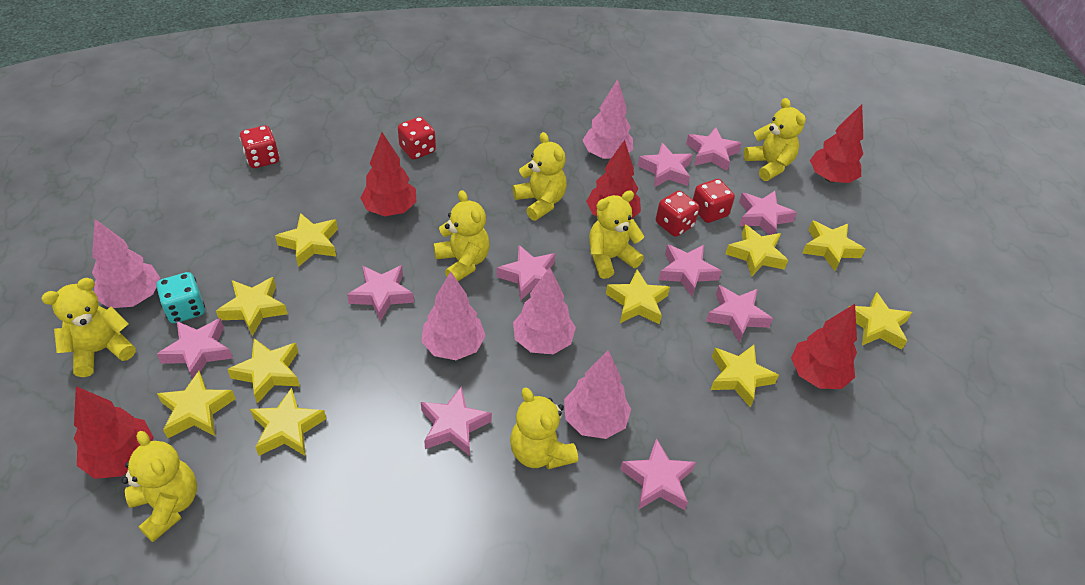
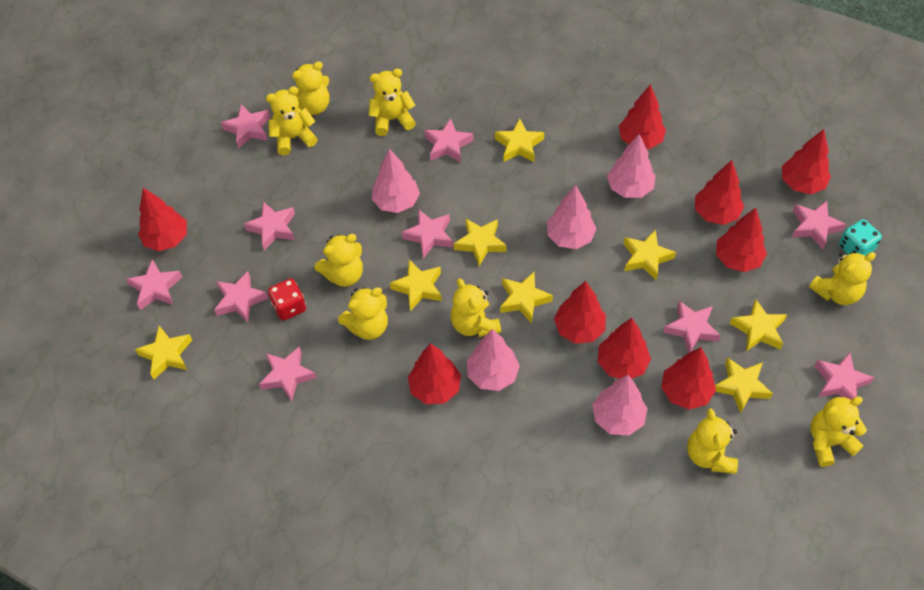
red dice: 4 -> 1
red tree: 5 -> 9
yellow star: 10 -> 8
yellow teddy bear: 7 -> 9

